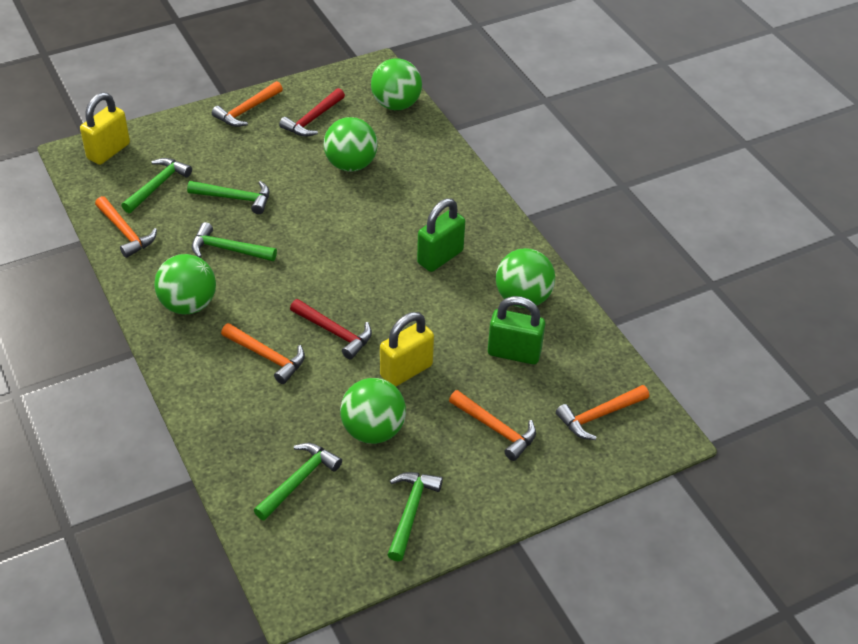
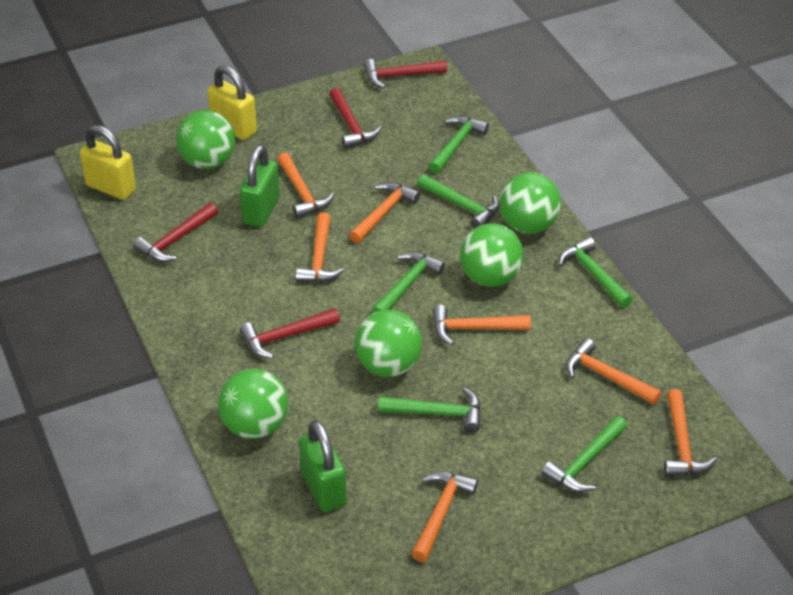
green hammer: 5 -> 6
orange hammer: 5 -> 7
red hammer: 2 -> 4

